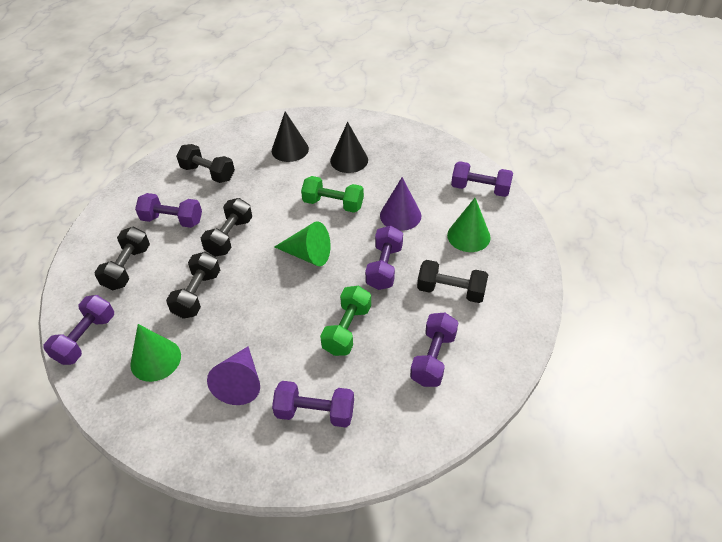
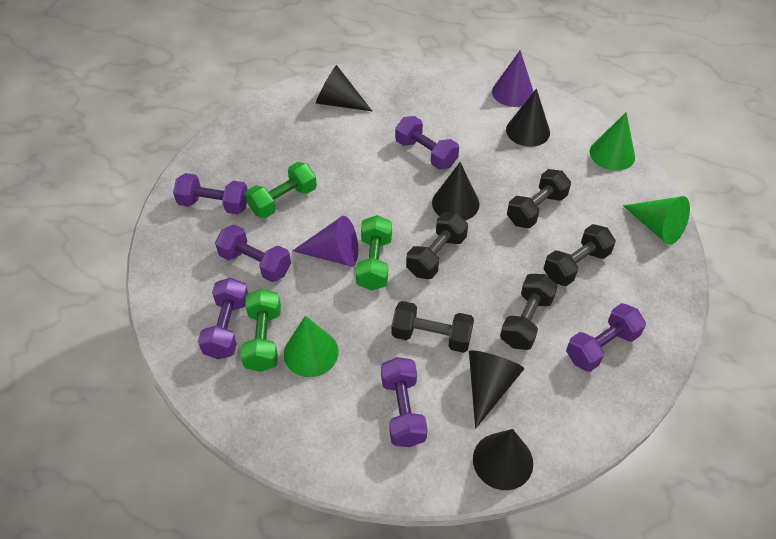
black cone: 2 -> 5
green dumbbell: 2 -> 3

